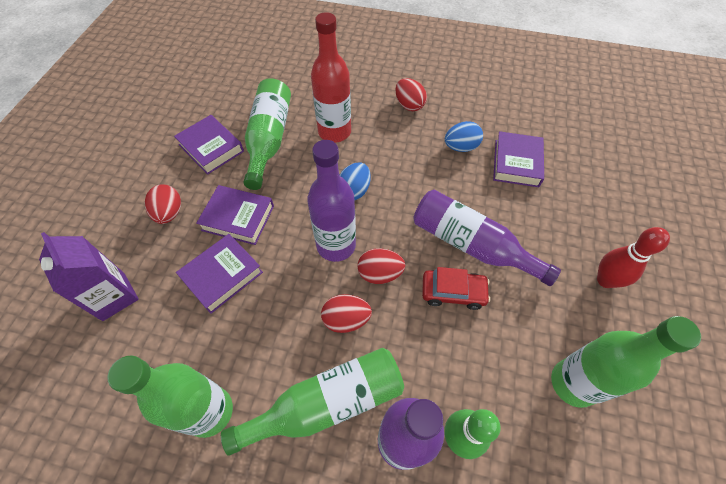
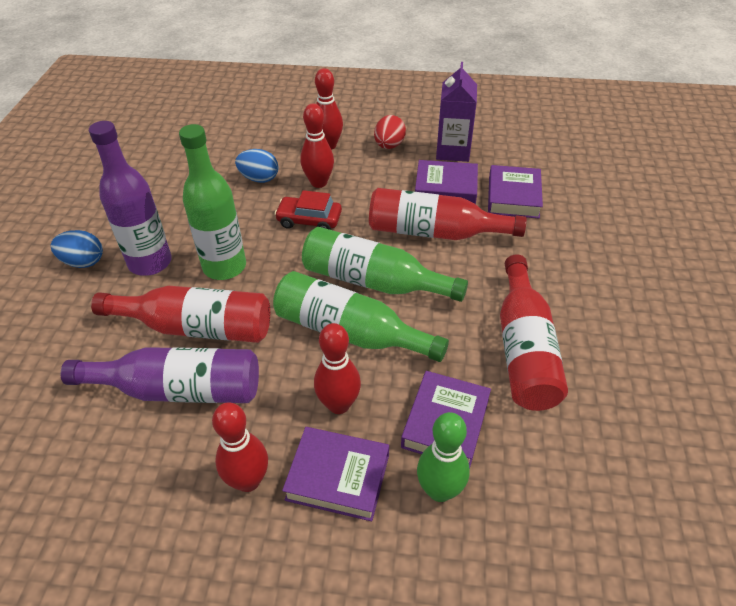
green bottle: 4 -> 3
purple bottle: 3 -> 2
red bottle: 1 -> 3
red bowling pin: 1 -> 4
red egg: 4 -> 1

